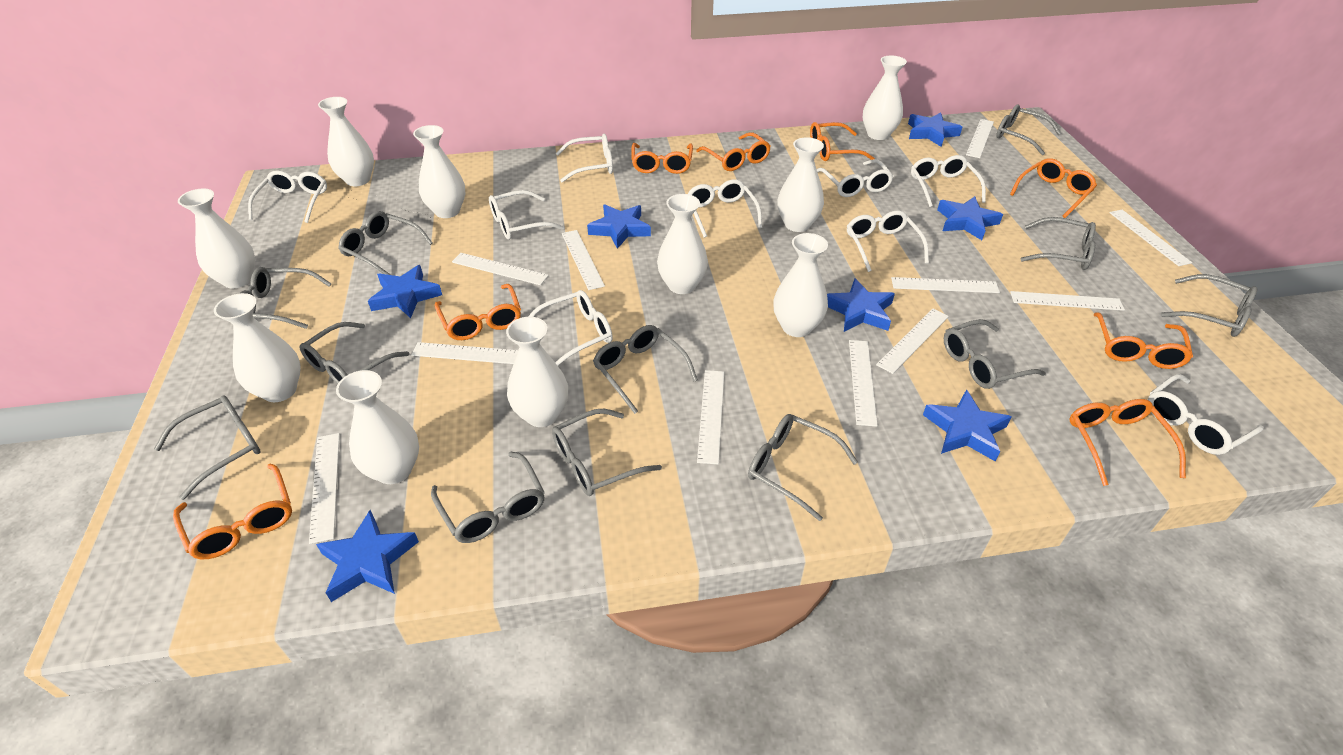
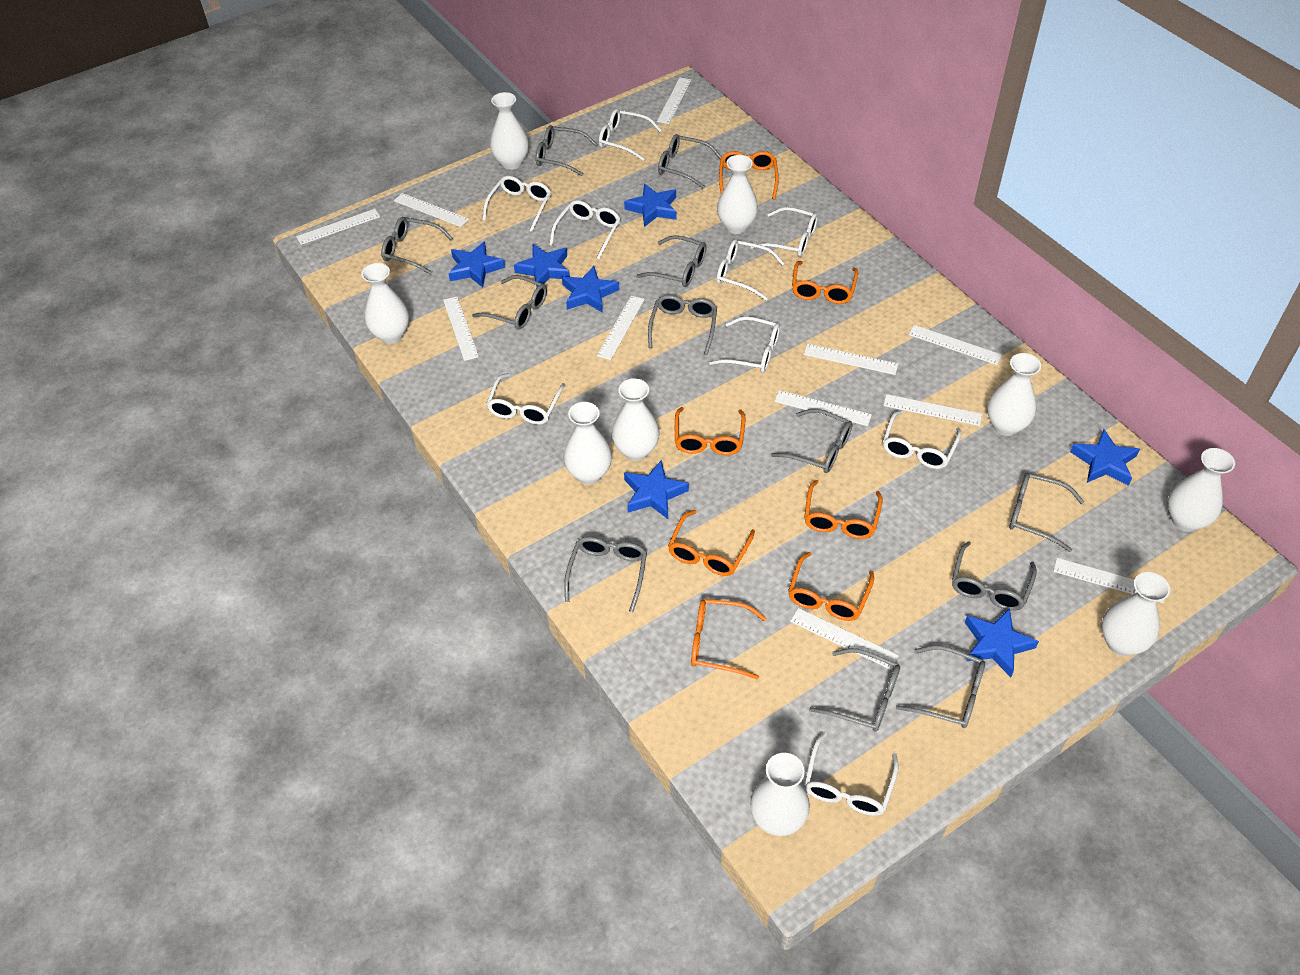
orange glasses: 8 -> 7
white vase: 10 -> 9

